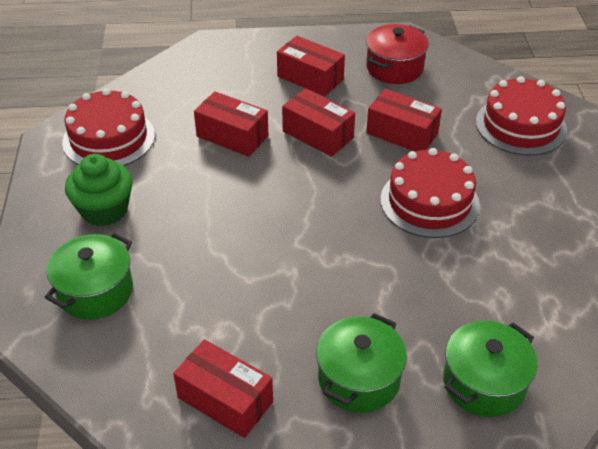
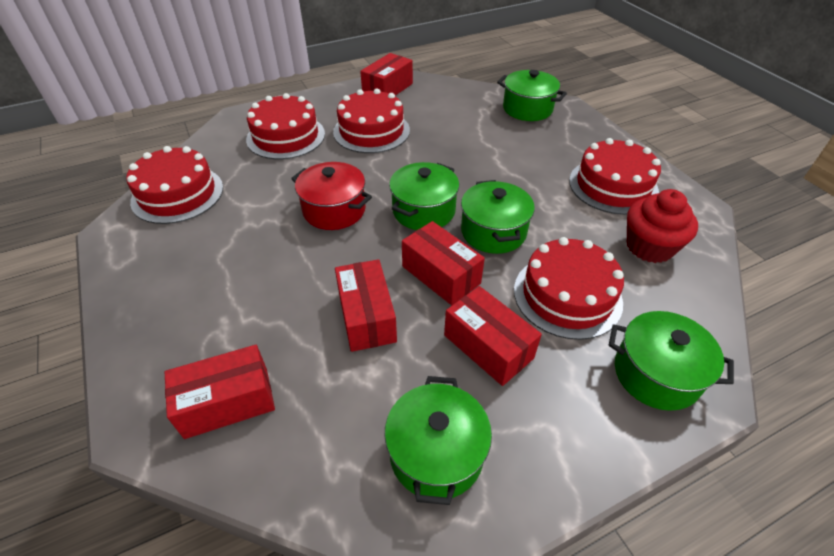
green cupcake: 1 -> 0
green pot: 3 -> 5
red cake: 3 -> 5
red cupcake: 0 -> 1

